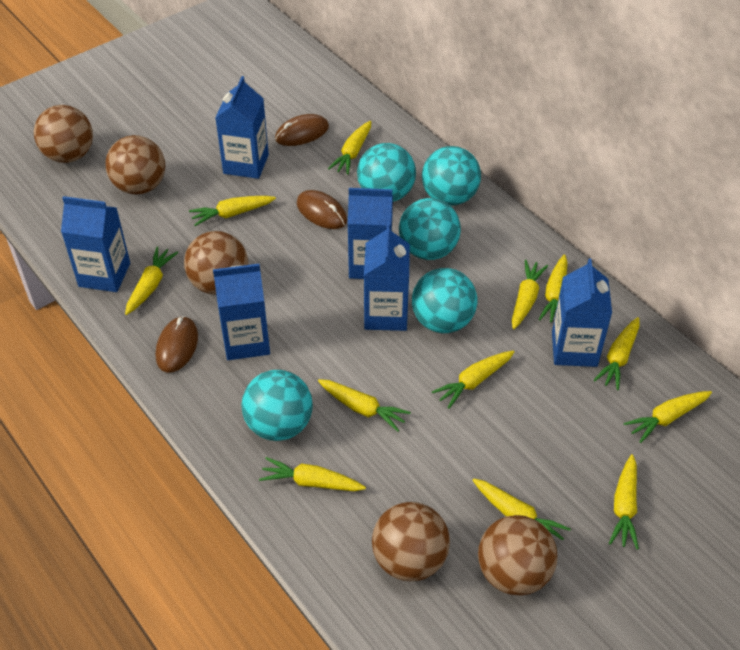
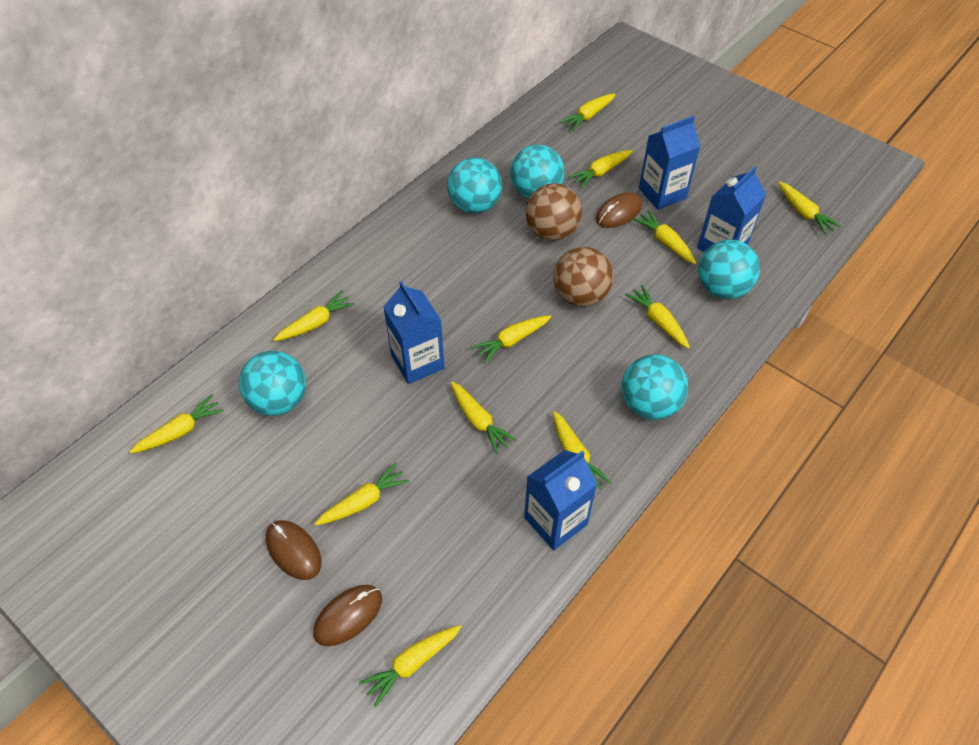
blue carton: 6 -> 4
brown ball: 5 -> 2

